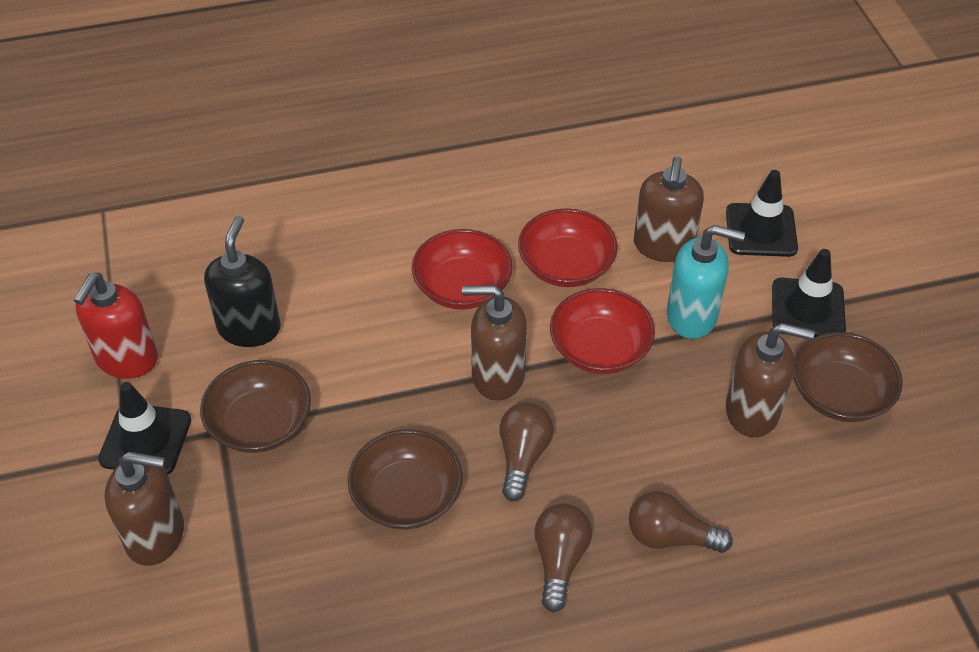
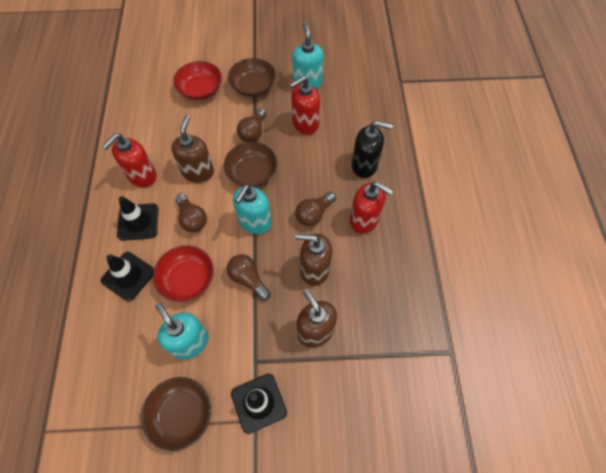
brown light bulb: 3 -> 4
brown soap dispenser: 4 -> 3
red bowl: 3 -> 2
red soap dispenser: 1 -> 3
turquoise soap dispenser: 1 -> 3

